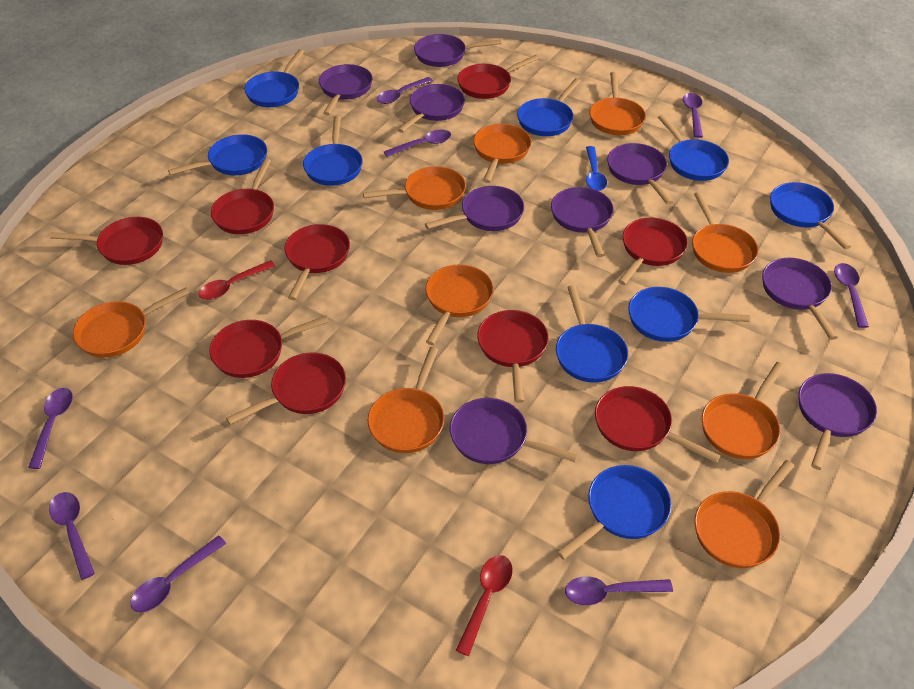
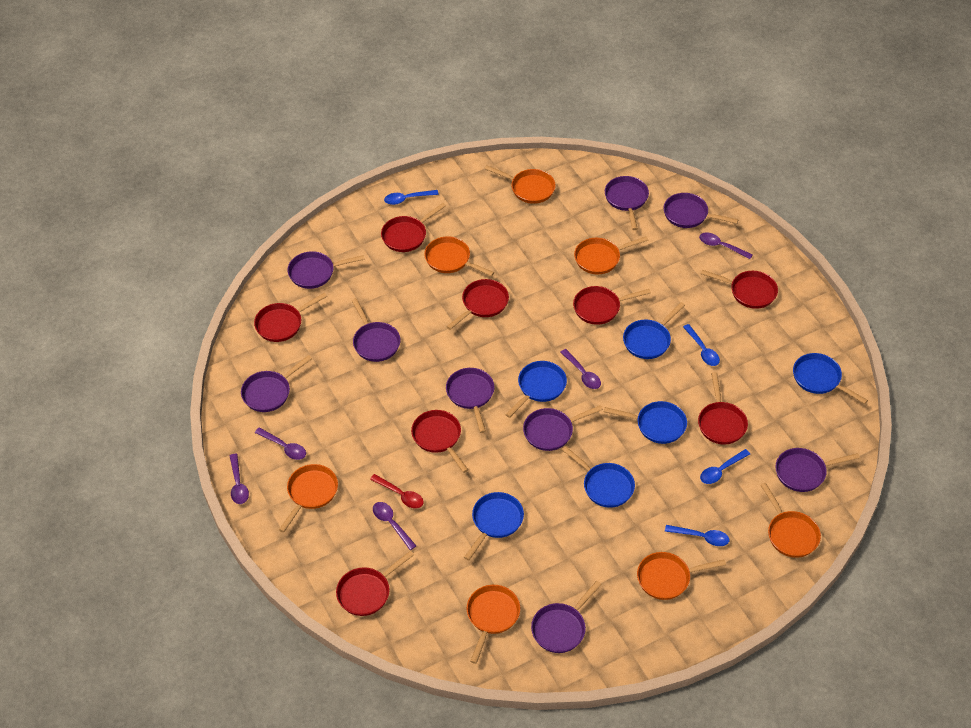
blue pan: 9 -> 6
blue spoon: 1 -> 4
orange pan: 9 -> 7
purple spoon: 8 -> 5
red pan: 9 -> 8
red spoon: 2 -> 1

